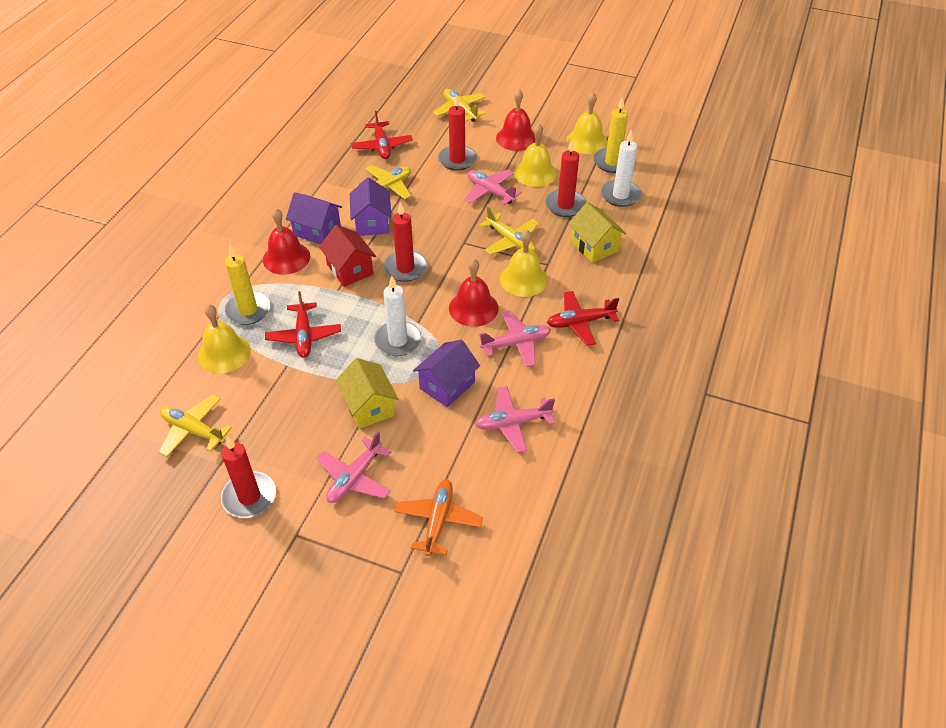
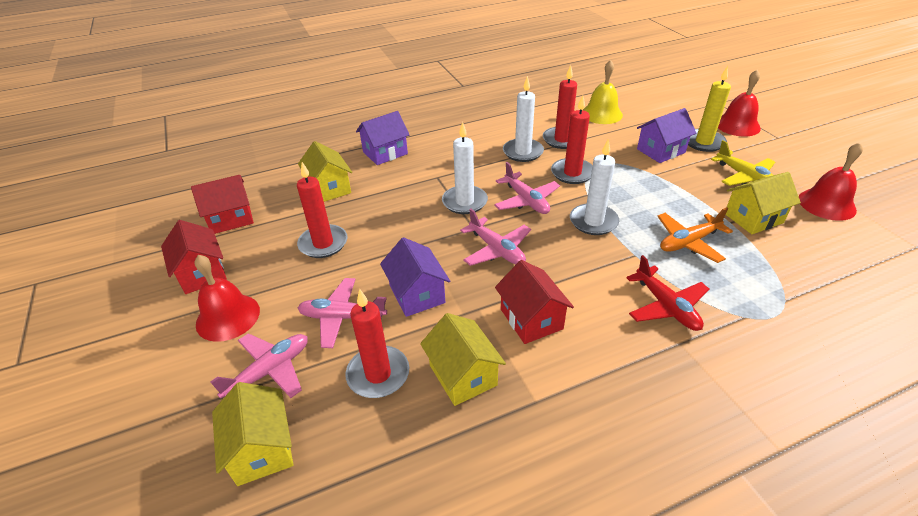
red house: 1 -> 3
red plane: 3 -> 1
white candle: 2 -> 3
yellow bell: 4 -> 1
yellow candle: 2 -> 1
yellow house: 2 -> 4
yellow plane: 4 -> 1

